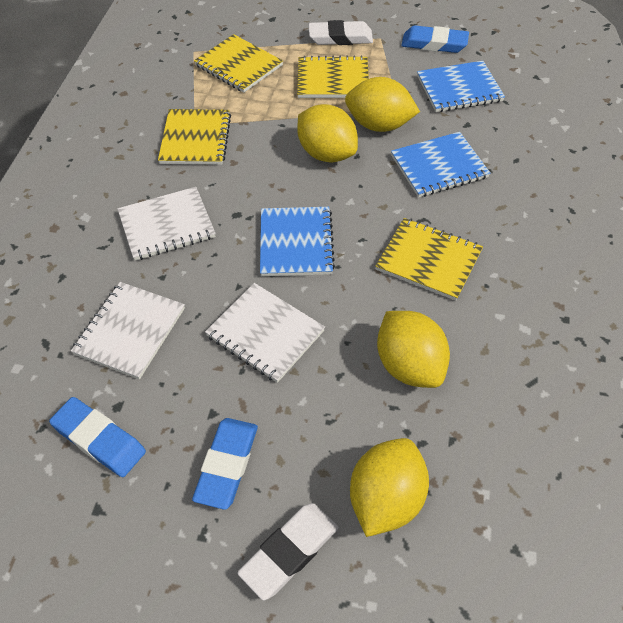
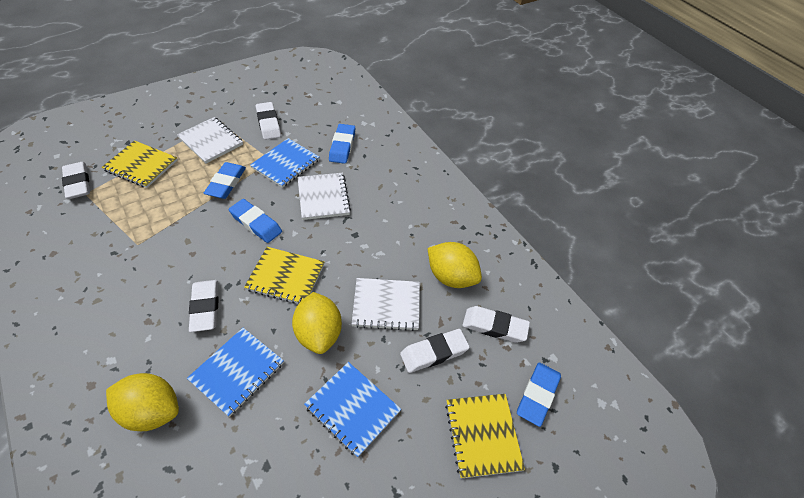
blue eraser: 3 -> 4
white eraser: 2 -> 5
yellow lemon: 4 -> 3
yellow notebook: 4 -> 3

